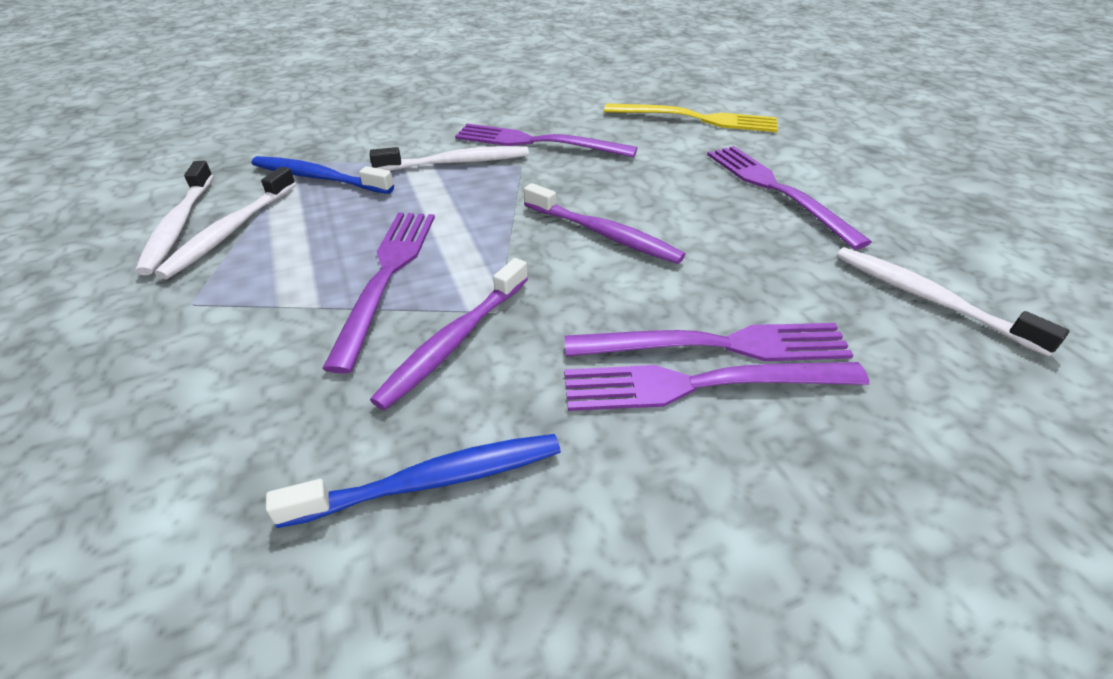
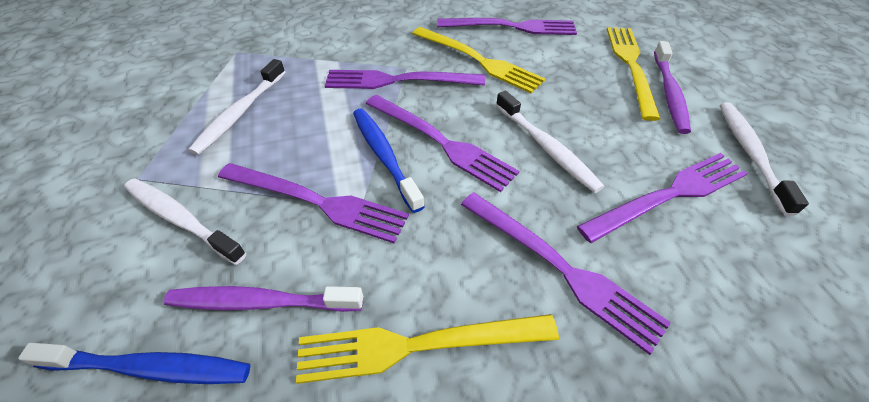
purple fork: 5 -> 6
yellow fork: 1 -> 3

